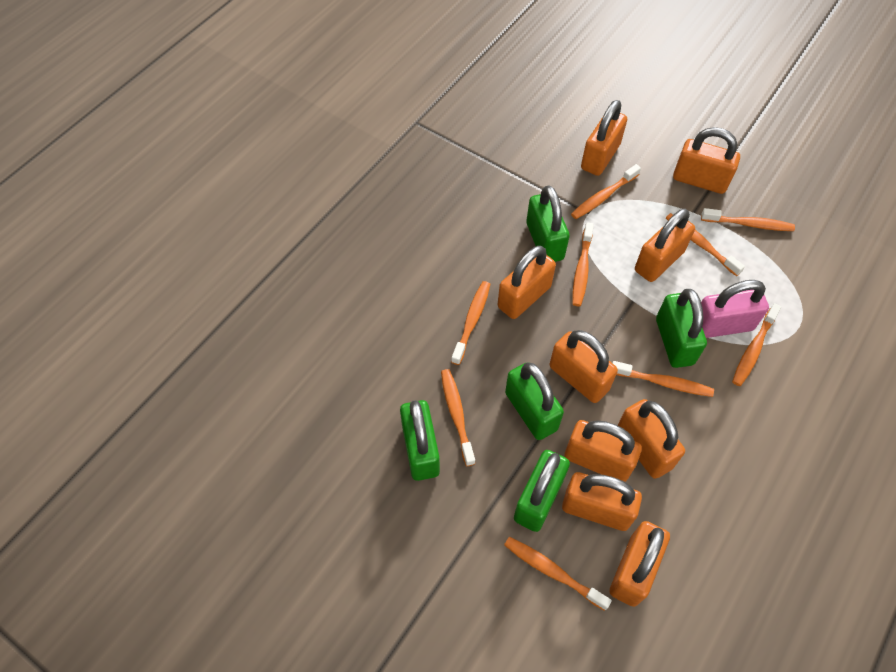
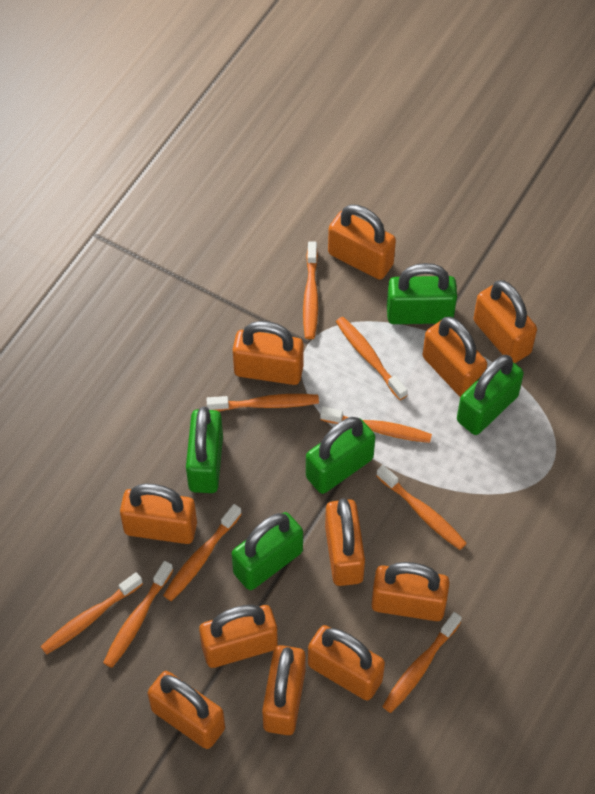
orange padlock: 9 -> 11
pink padlock: 1 -> 0

